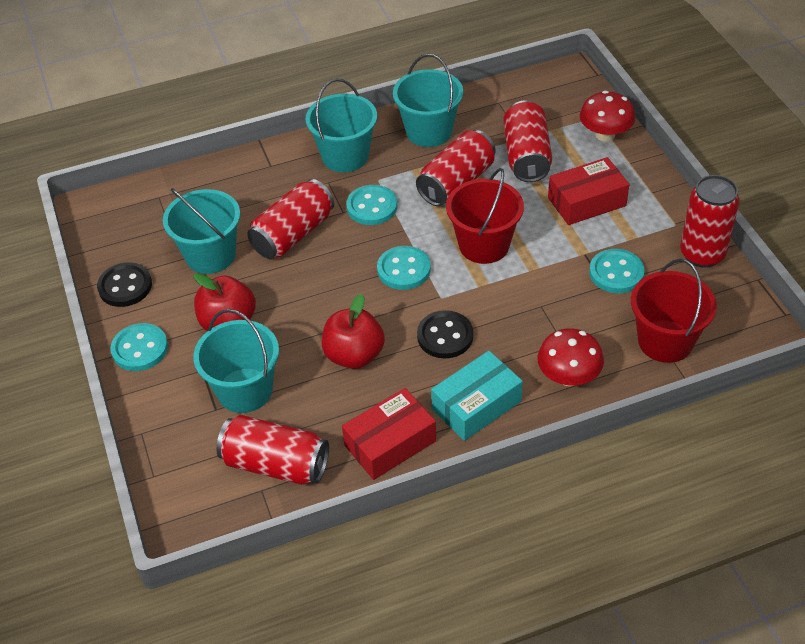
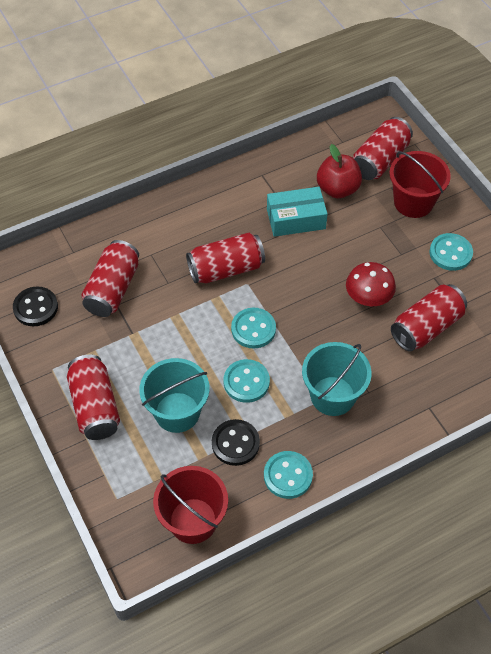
red apple: 2 -> 1
red box: 2 -> 0
red mushroom: 2 -> 1
turquoise bucket: 4 -> 2

